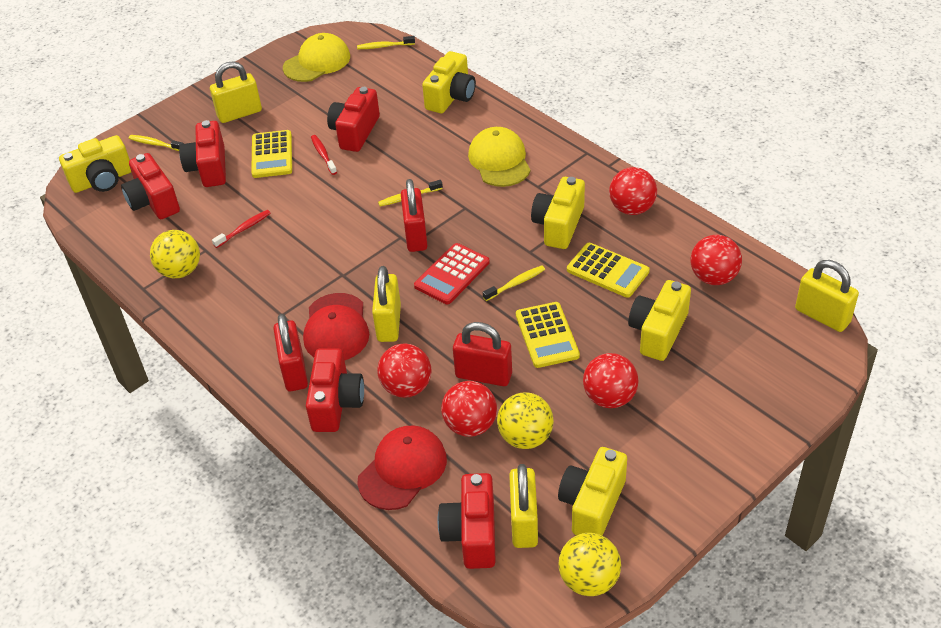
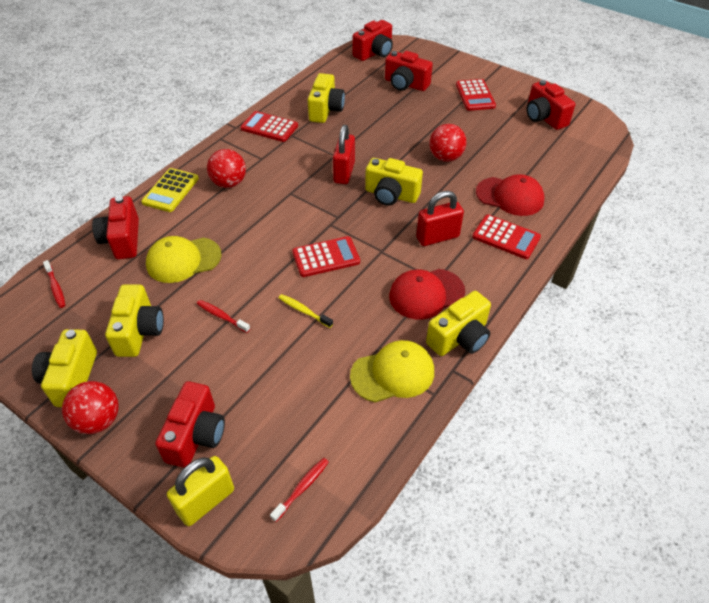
red ball: 5 -> 3
red calculator: 1 -> 4
red padlock: 3 -> 2
red toothbrush: 2 -> 3
yellow ball: 3 -> 0
yellow calculator: 3 -> 1
yellow padlock: 4 -> 1
yellow toothbrush: 4 -> 1

